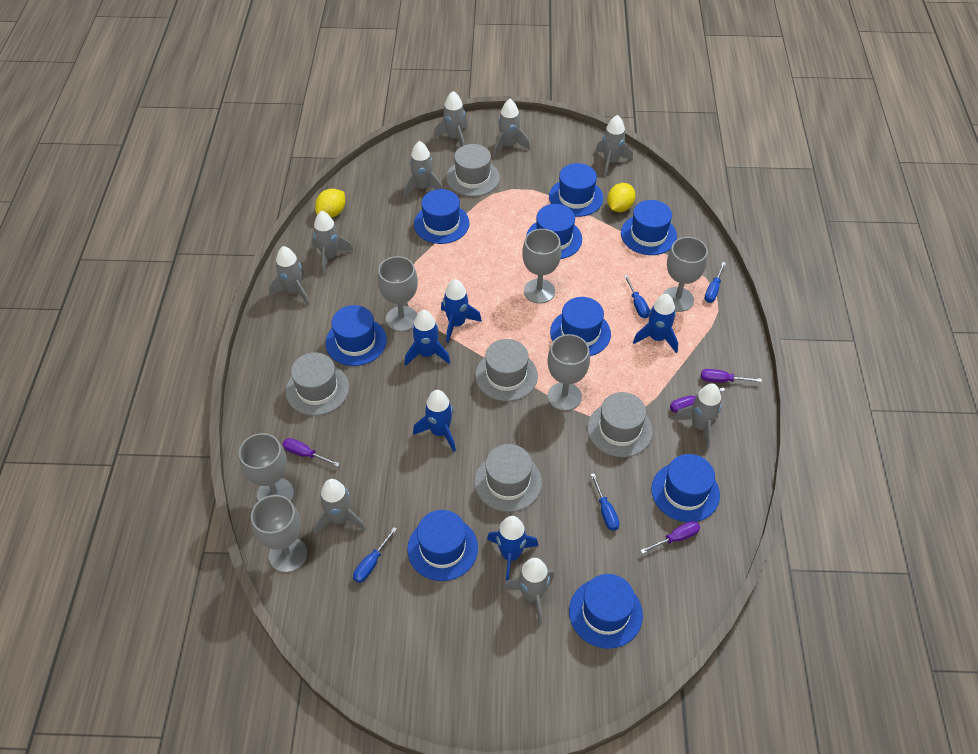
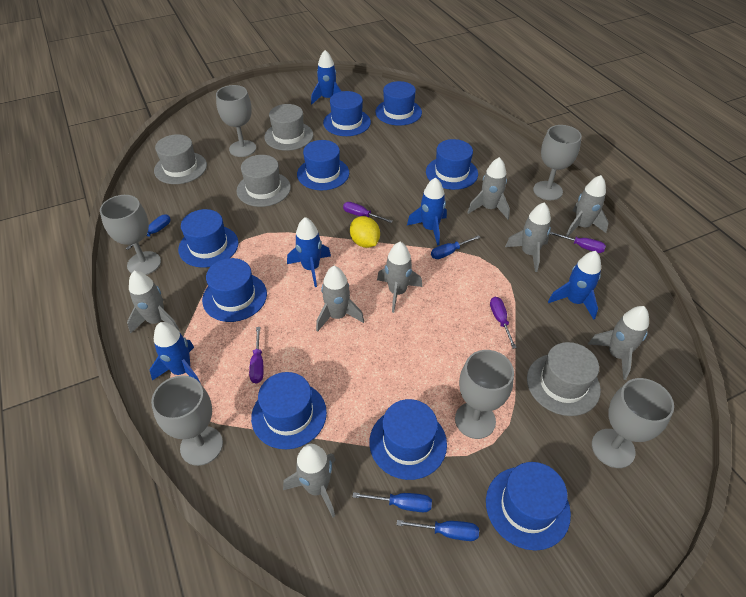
grey hat: 5 -> 4
grey rocket: 9 -> 8
yellow lemon: 2 -> 1

